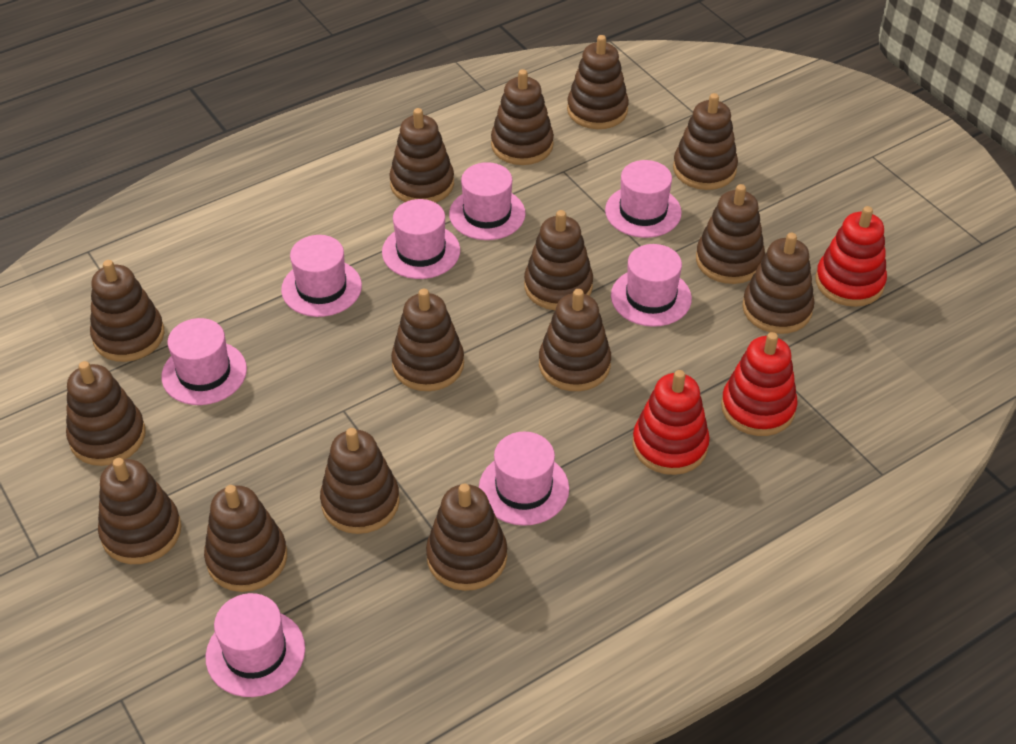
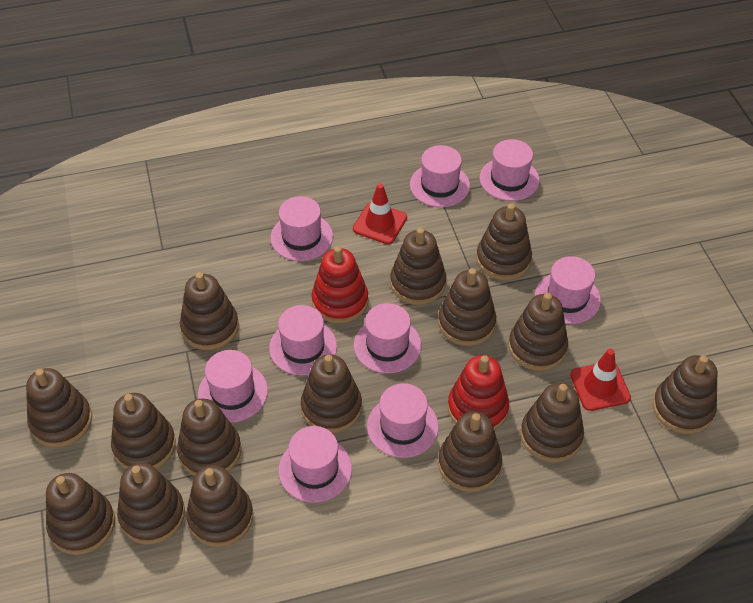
pink hat: 8 -> 9
red stacking toy: 3 -> 2
red traffic cone: 0 -> 2

